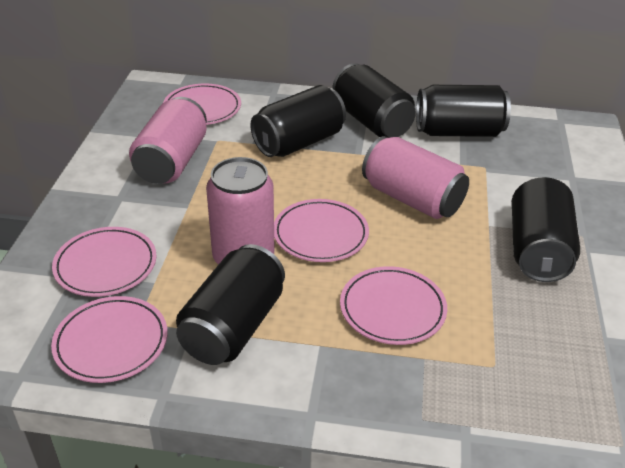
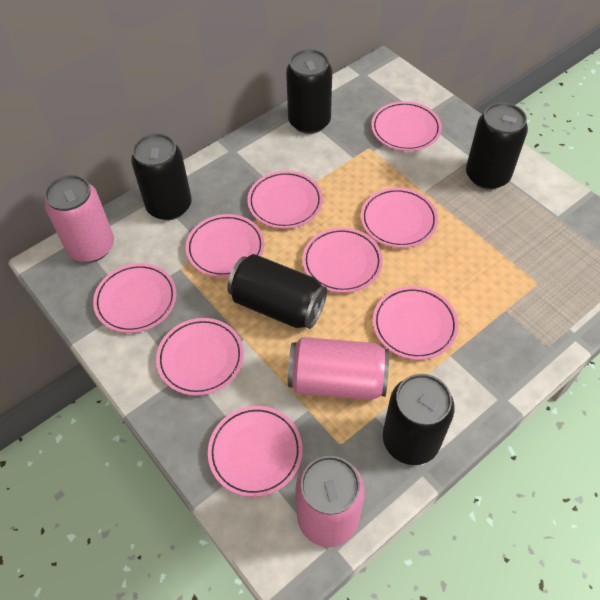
pink plate: 5 -> 9

